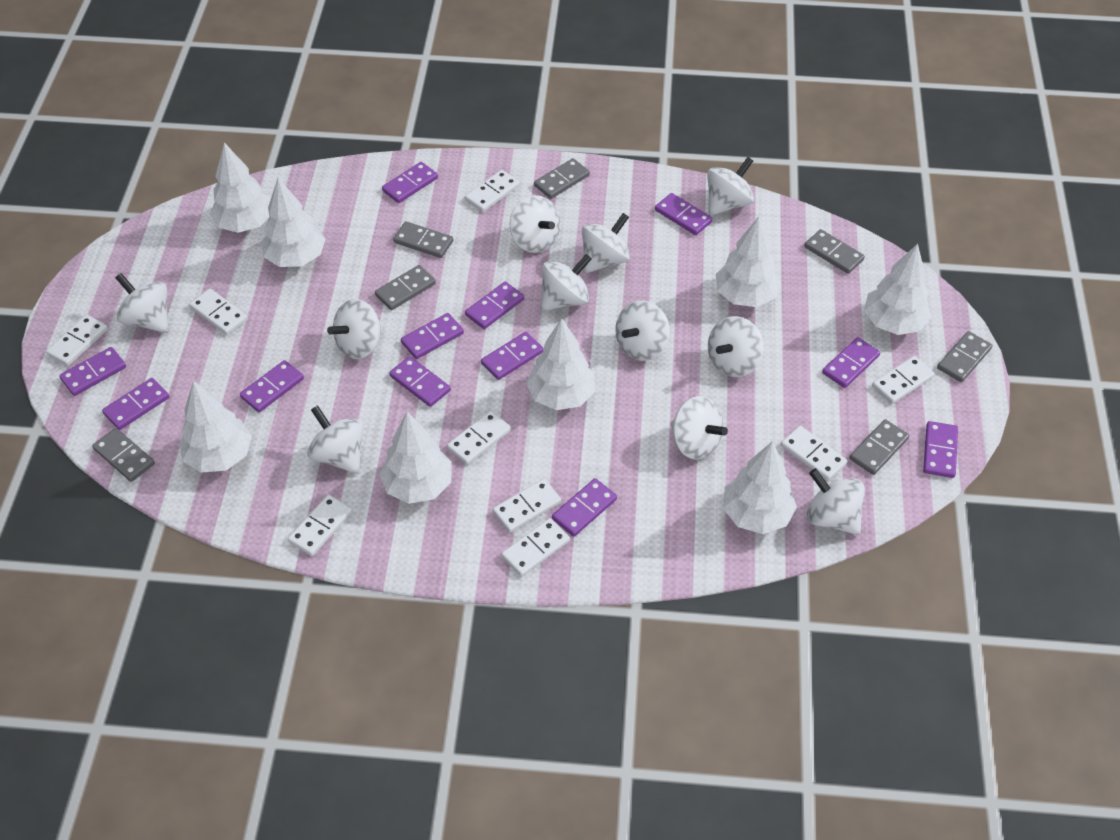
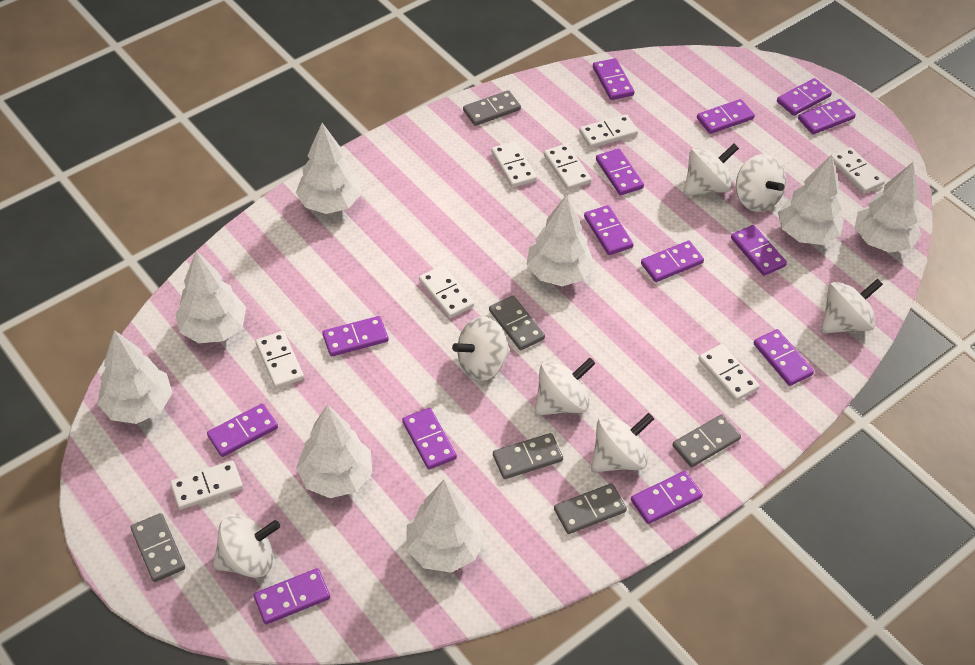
grey domino: 7 -> 6
purple domino: 12 -> 14
white domino: 9 -> 8
white spinning top: 11 -> 7

